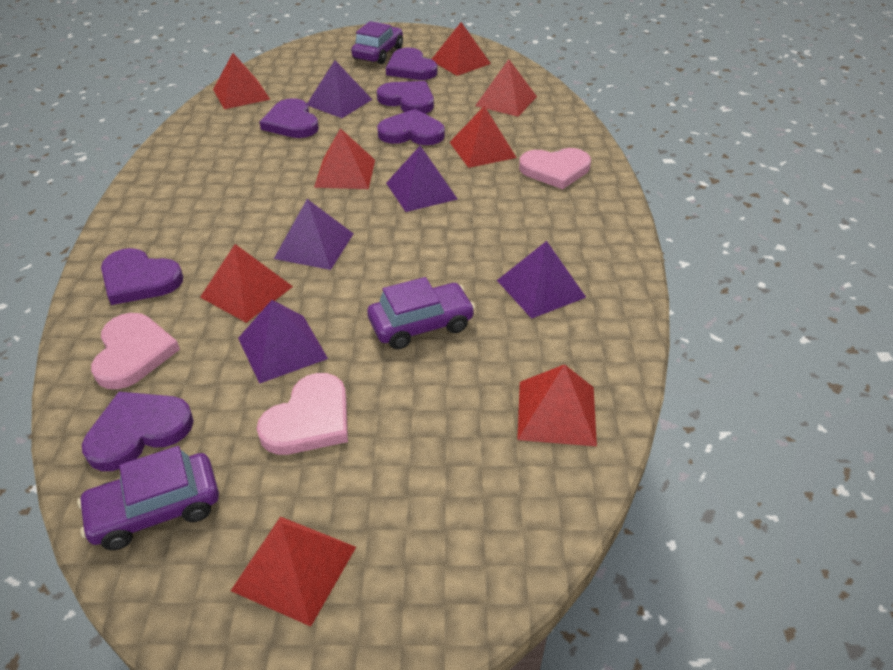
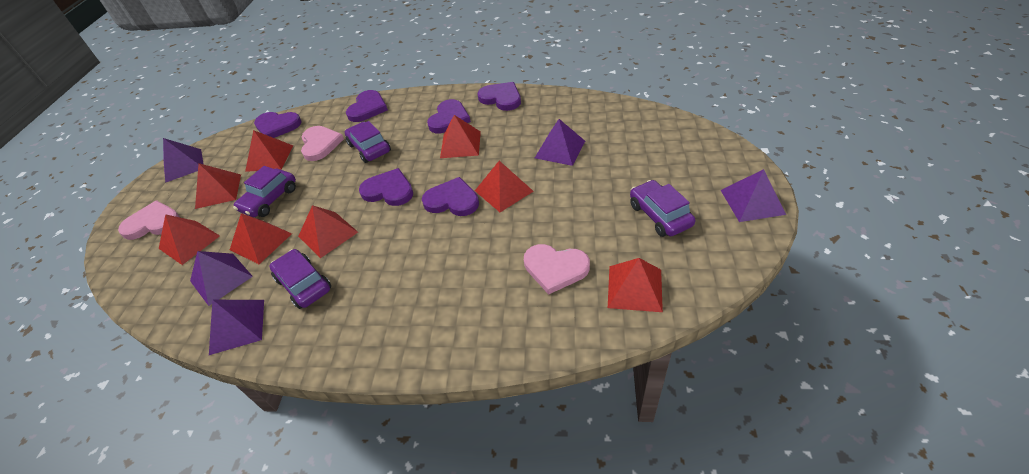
purple car: 3 -> 4

